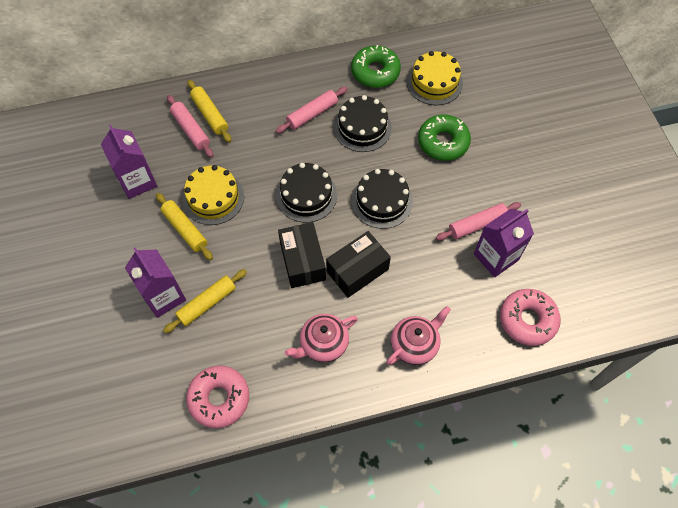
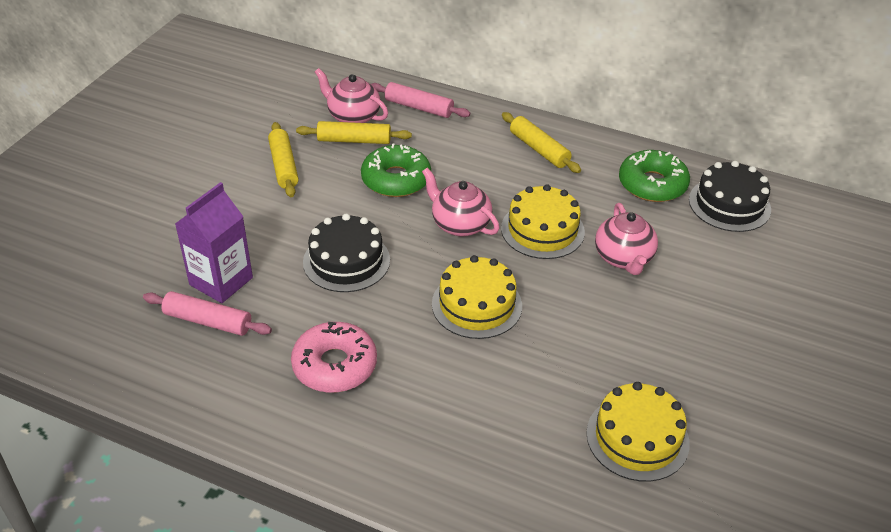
black box: 2 -> 0
black cake: 3 -> 2
pink donut: 2 -> 1
pink rolling pin: 3 -> 2
pink teapot: 2 -> 3
purple carton: 3 -> 1
yellow cake: 2 -> 3

